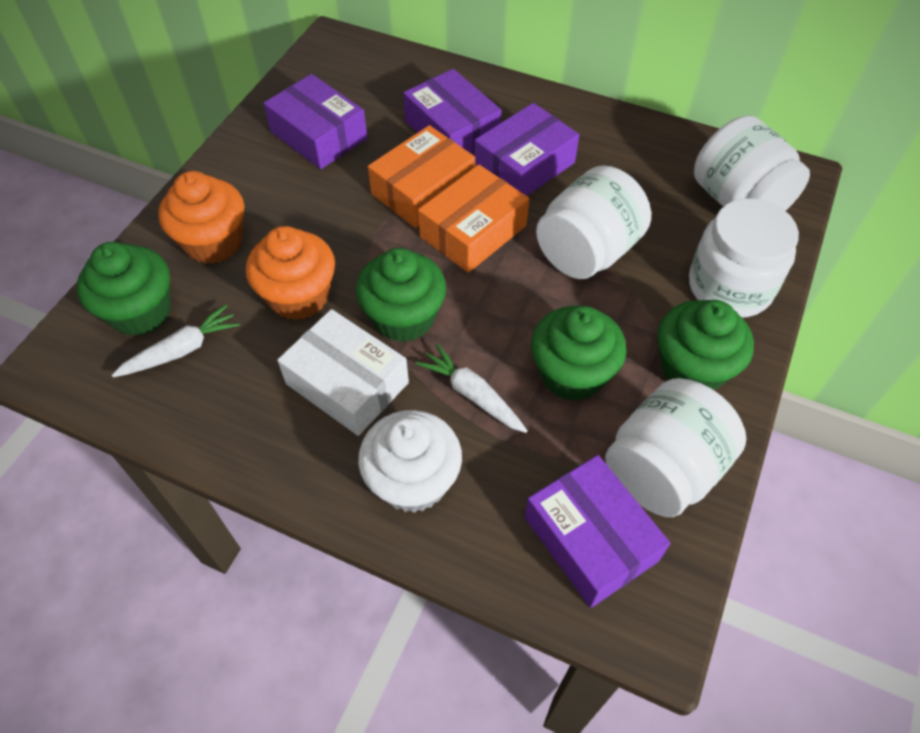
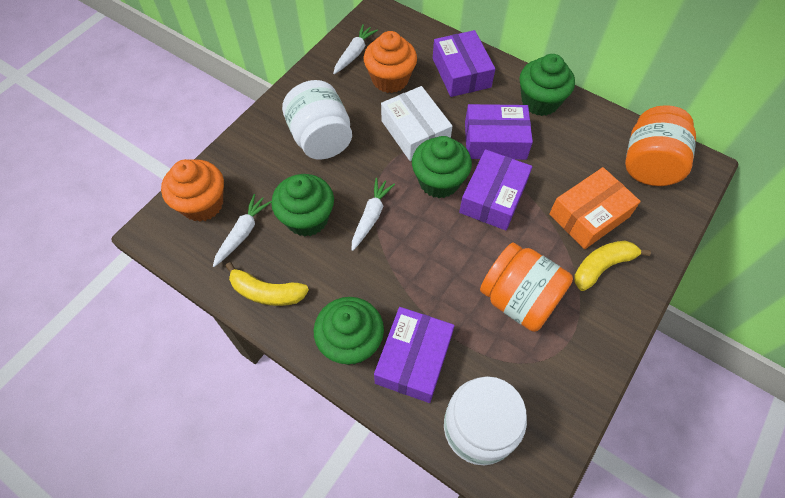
orange box: 2 -> 1
orange jar: 0 -> 2
white carrot: 2 -> 3
white cupcake: 1 -> 0
white jar: 4 -> 2
yellow banana: 0 -> 2

